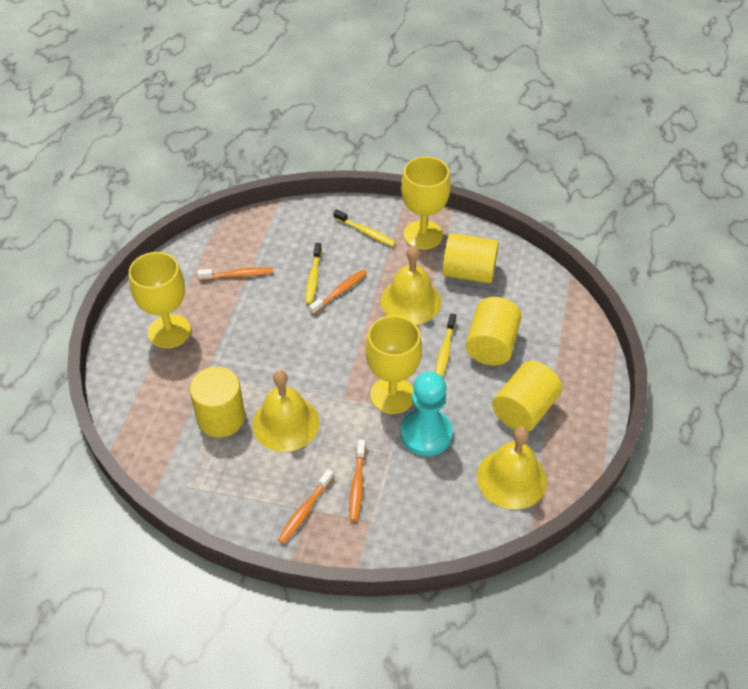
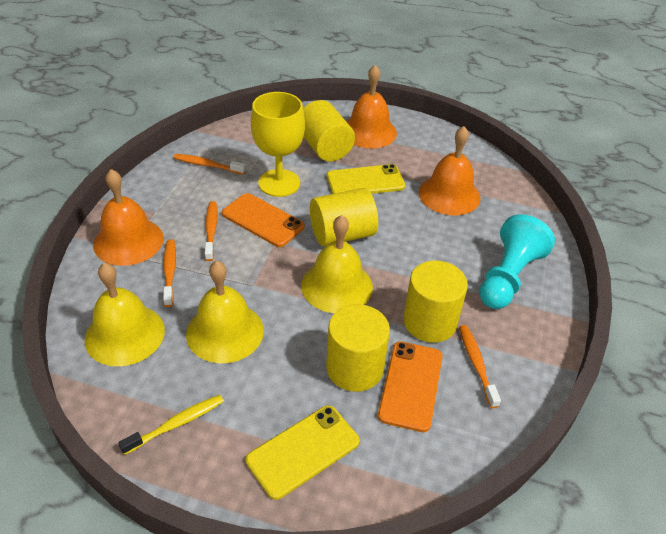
orange bell: 0 -> 3
orange phone: 0 -> 2
yellow goblet: 3 -> 1
yellow phone: 0 -> 2
yellow toothbrush: 3 -> 1

